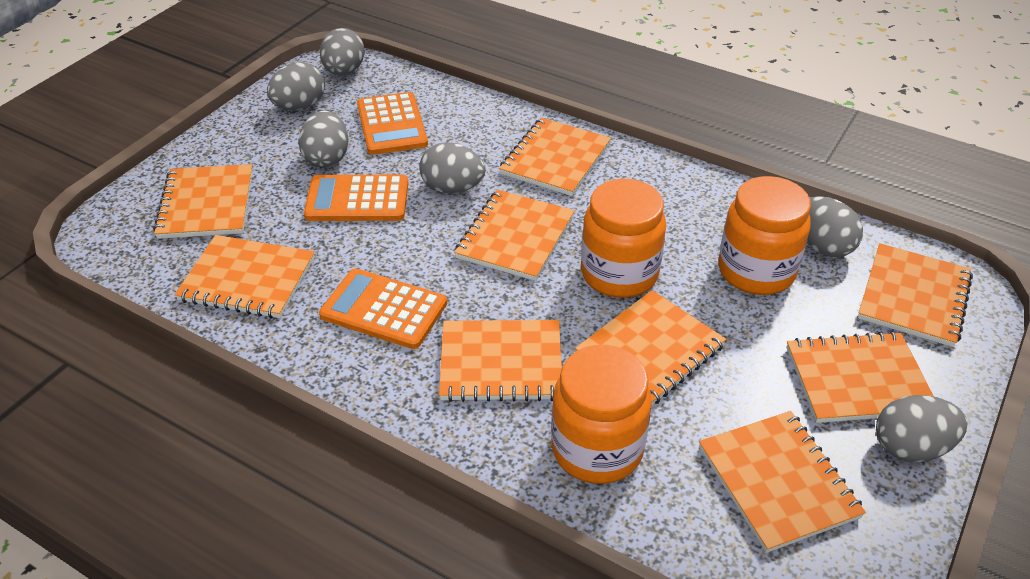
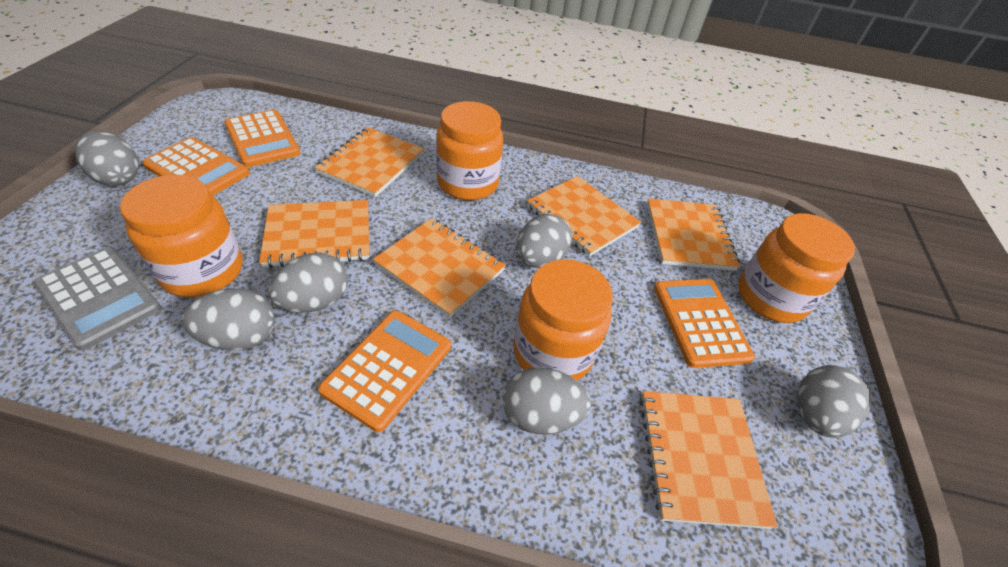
grey calculator: 0 -> 1
orange calculator: 3 -> 4
orange jar: 3 -> 4
orange notebook: 9 -> 6

